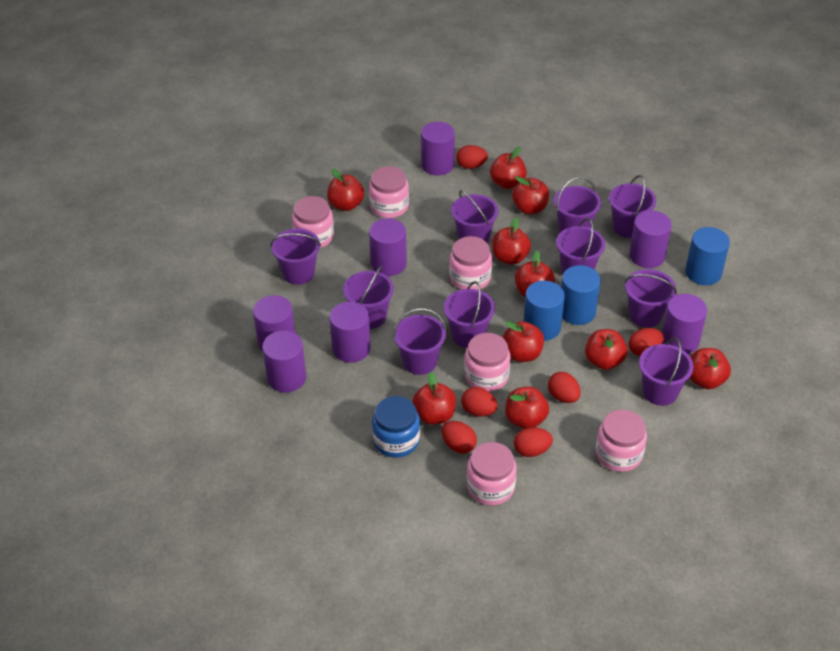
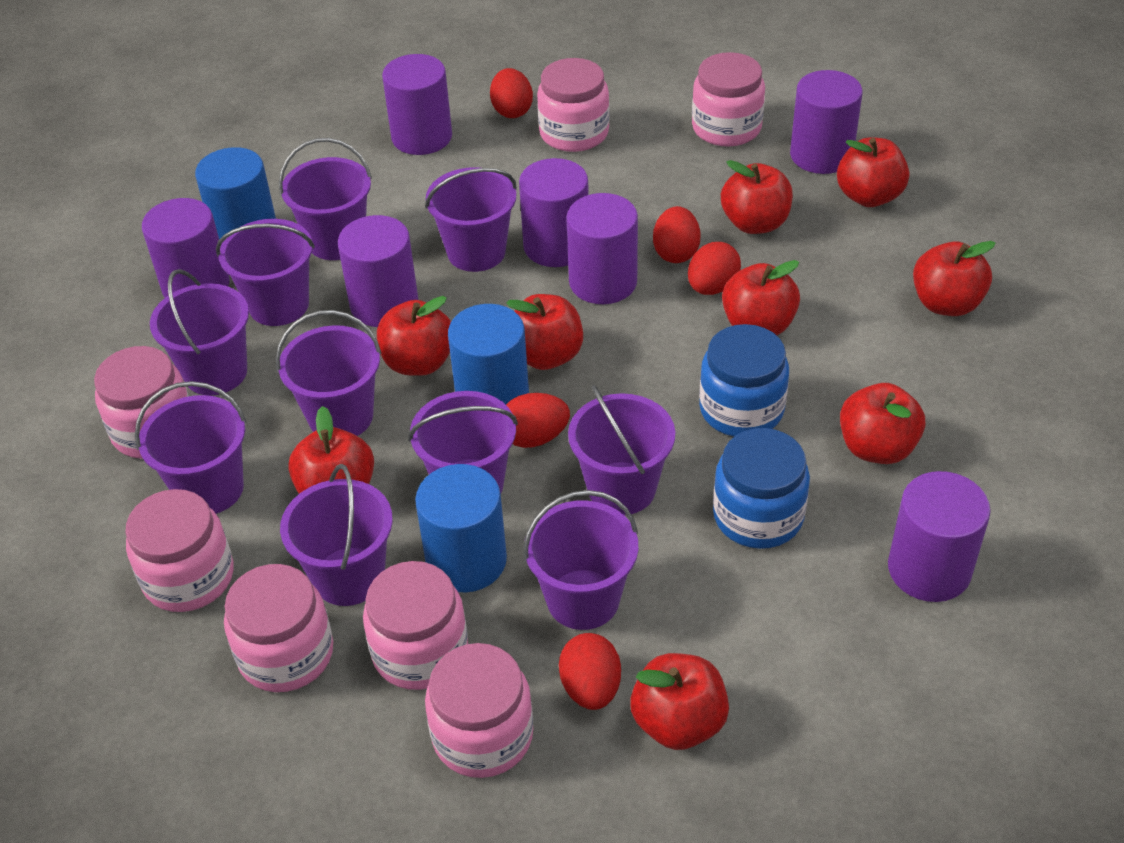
blue jar: 1 -> 2
pink jar: 6 -> 7
red apple: 10 -> 9
red egg: 6 -> 5

